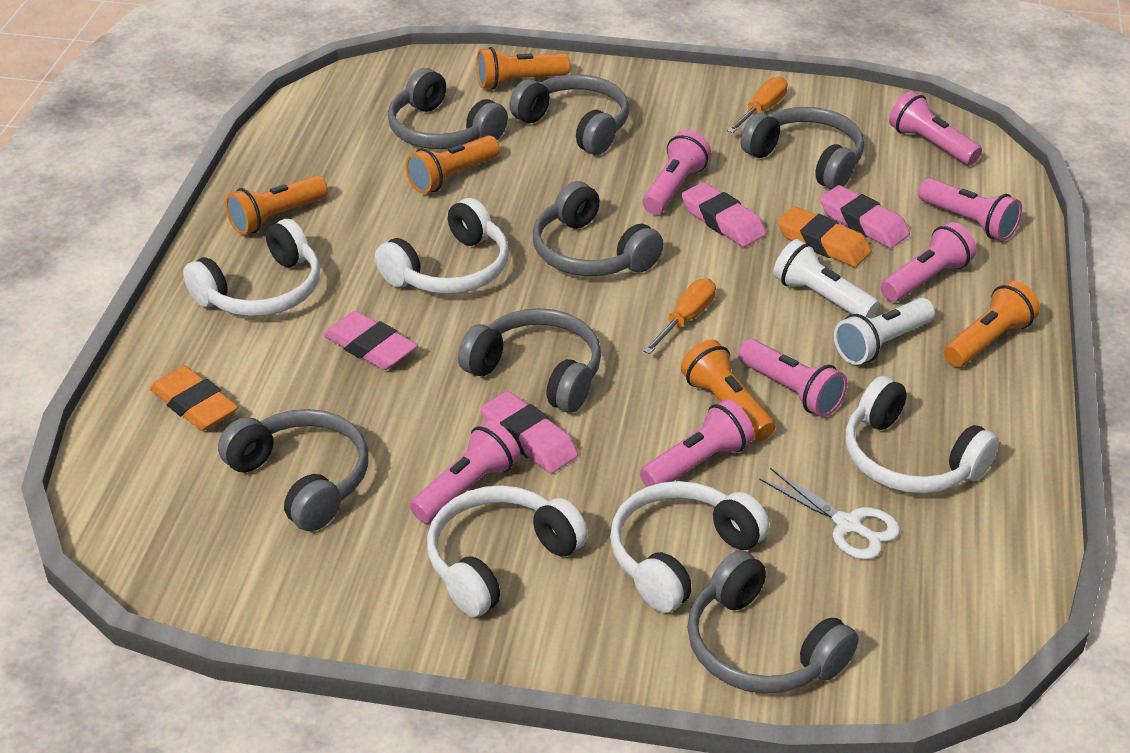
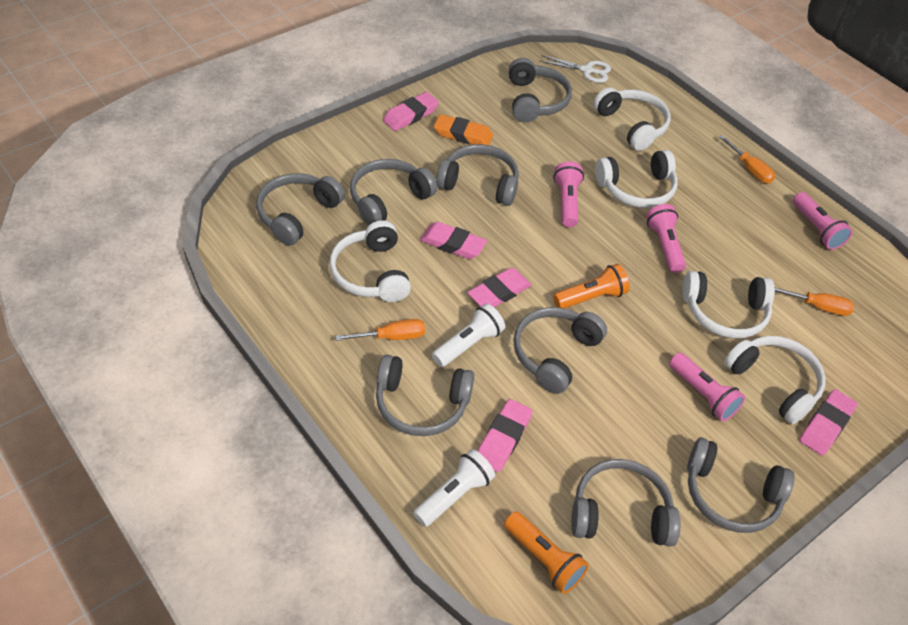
grey headphones: 7 -> 8
orange eraser: 2 -> 1
orange flashlight: 5 -> 2
orange screwdriver: 2 -> 3
pink eraser: 4 -> 5
pink flashlight: 7 -> 4

